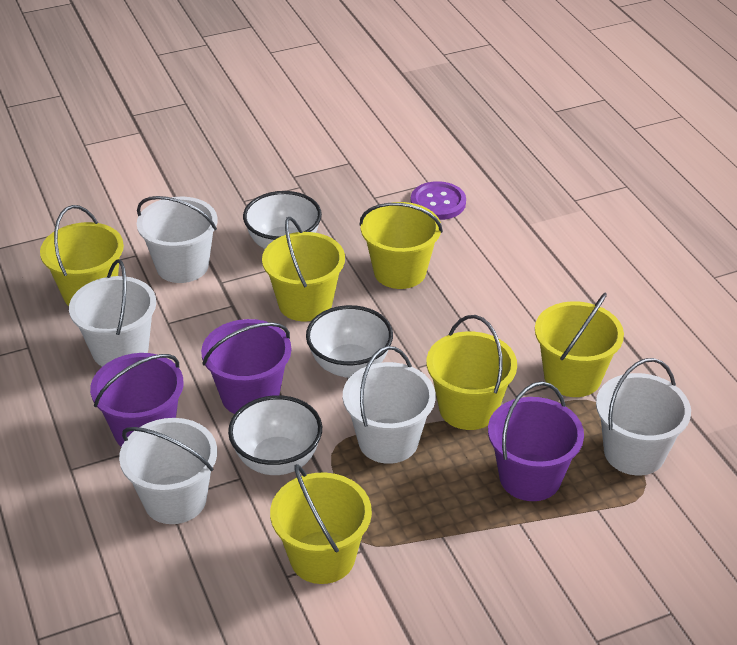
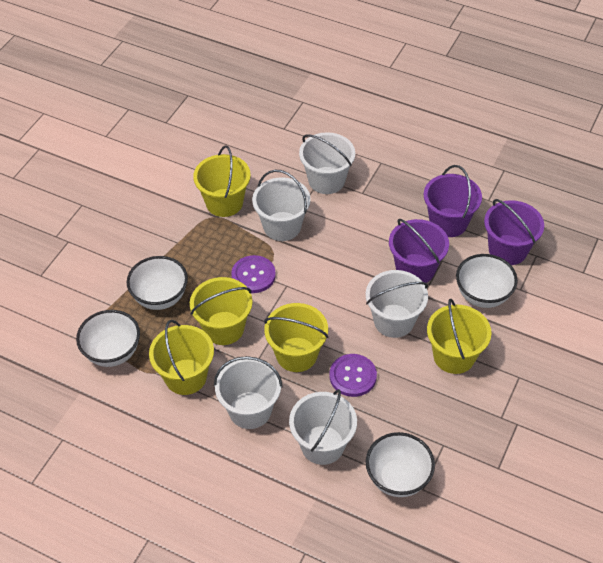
purple button: 1 -> 2
white bowl: 3 -> 4
yellow bucket: 6 -> 5

